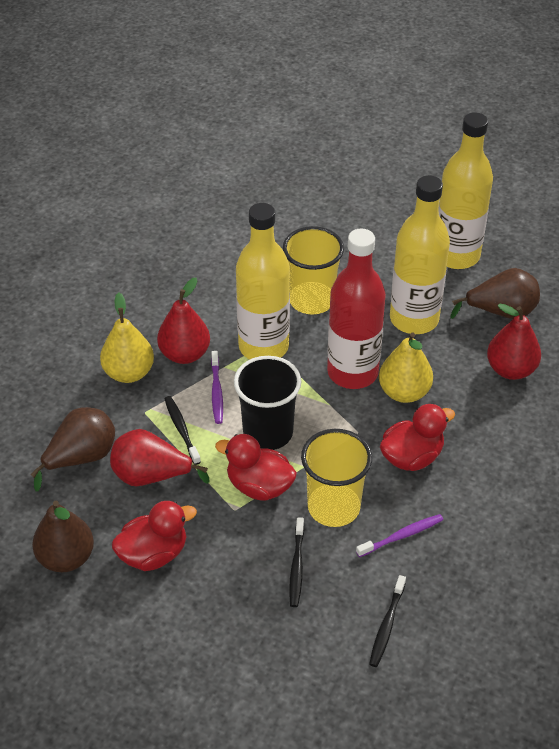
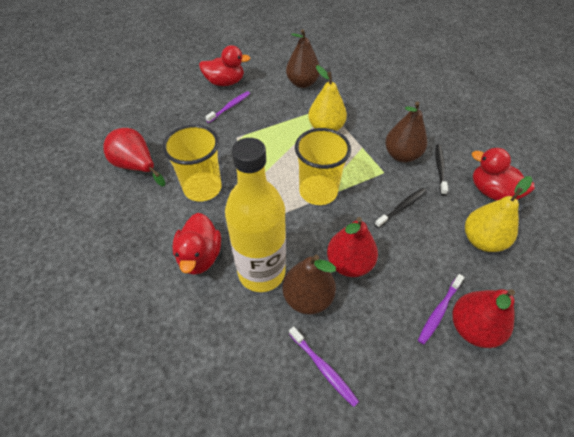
black cup: 1 -> 0
black toothbrush: 3 -> 2
purple toothbrush: 2 -> 3
red bottle: 1 -> 0
yellow bottle: 3 -> 1

